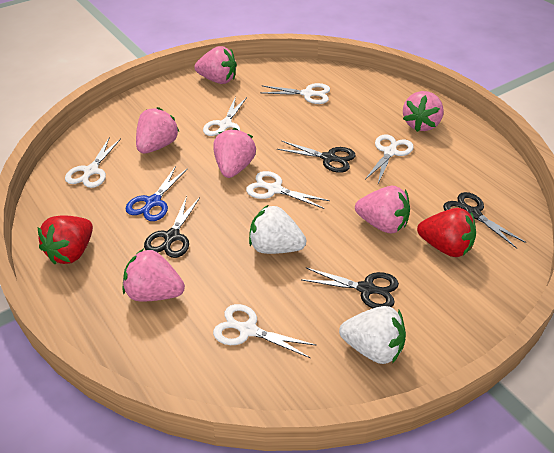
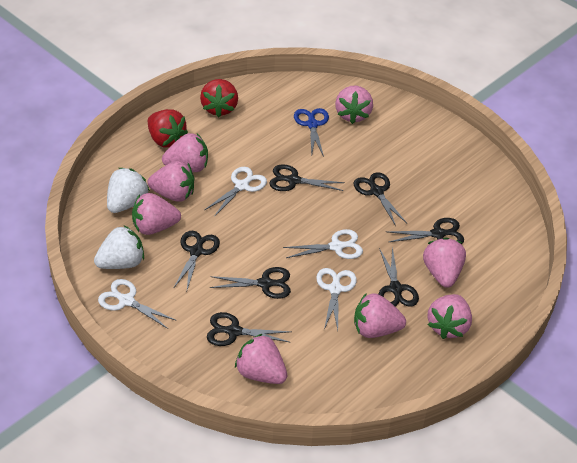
black scissors: 4 -> 7
pink strawberry: 6 -> 8
white scissors: 6 -> 4

